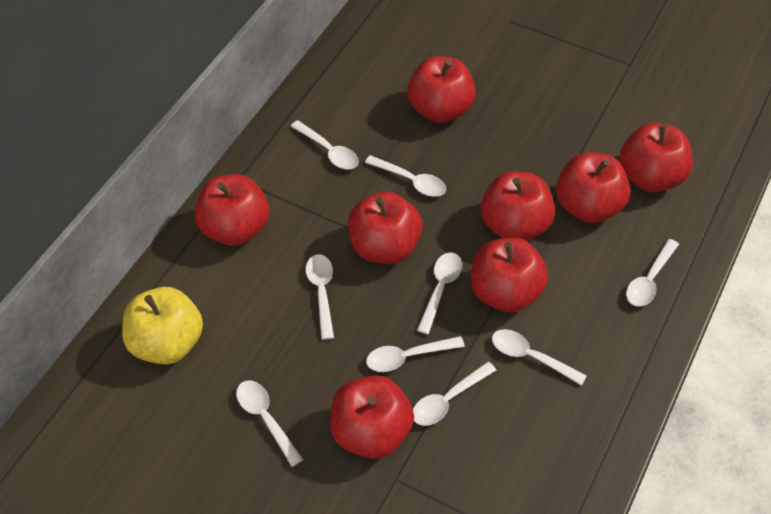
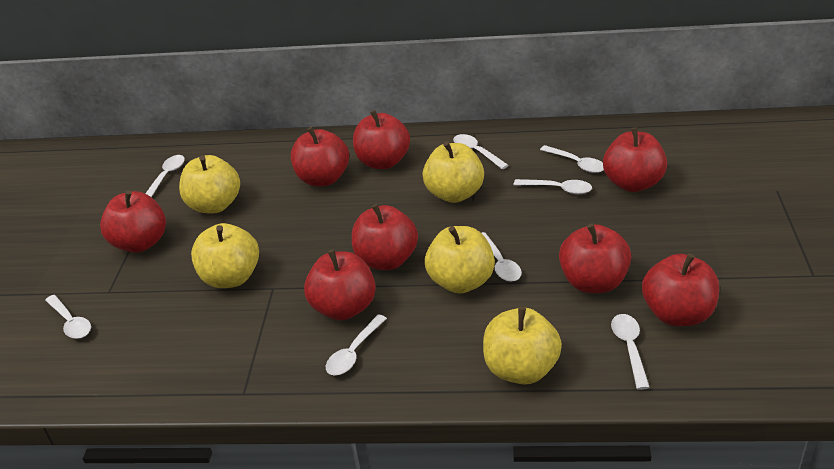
white spoon: 9 -> 8
yellow apple: 1 -> 5

